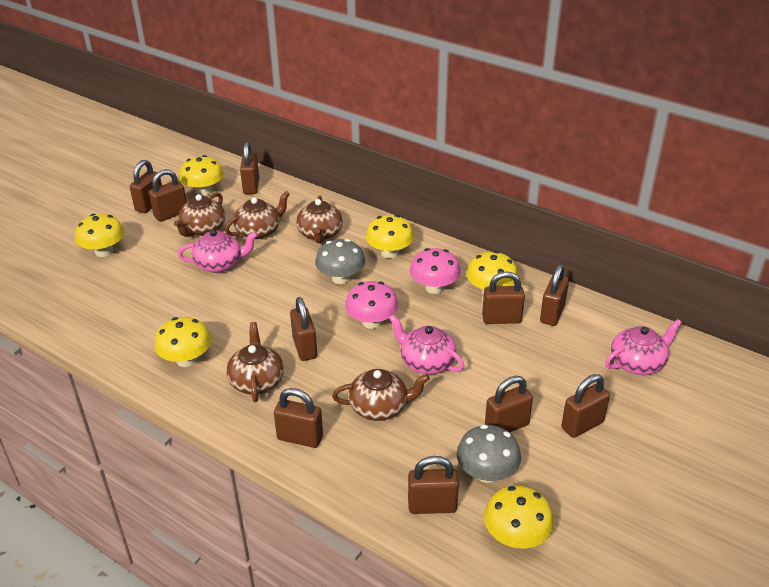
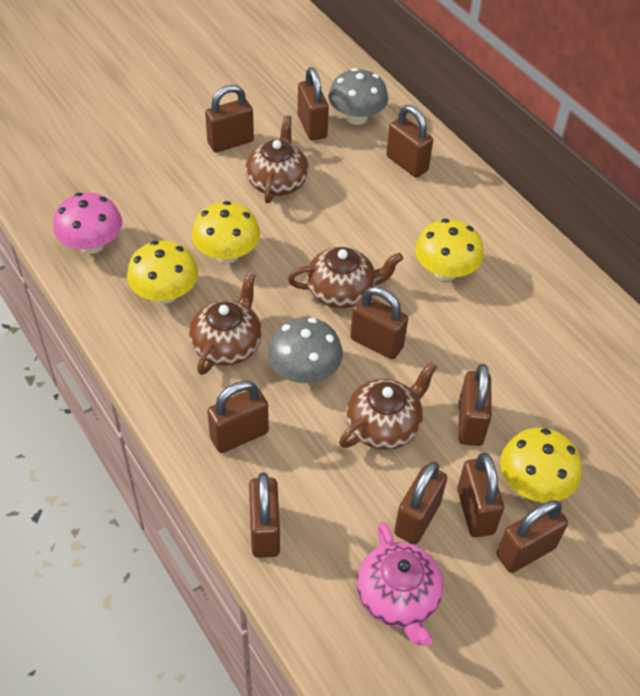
brown teapot: 5 -> 4
pink mushroom: 2 -> 1
pink teapot: 3 -> 1
yellow mushroom: 6 -> 4

